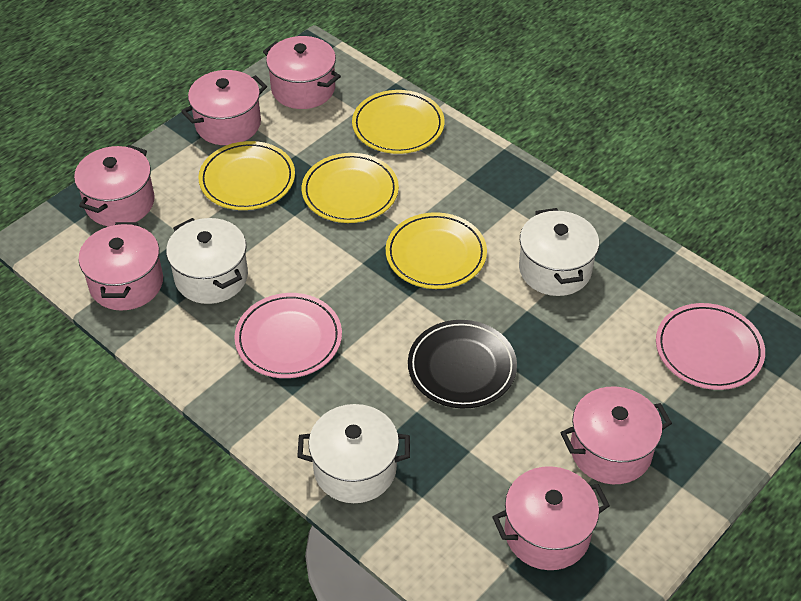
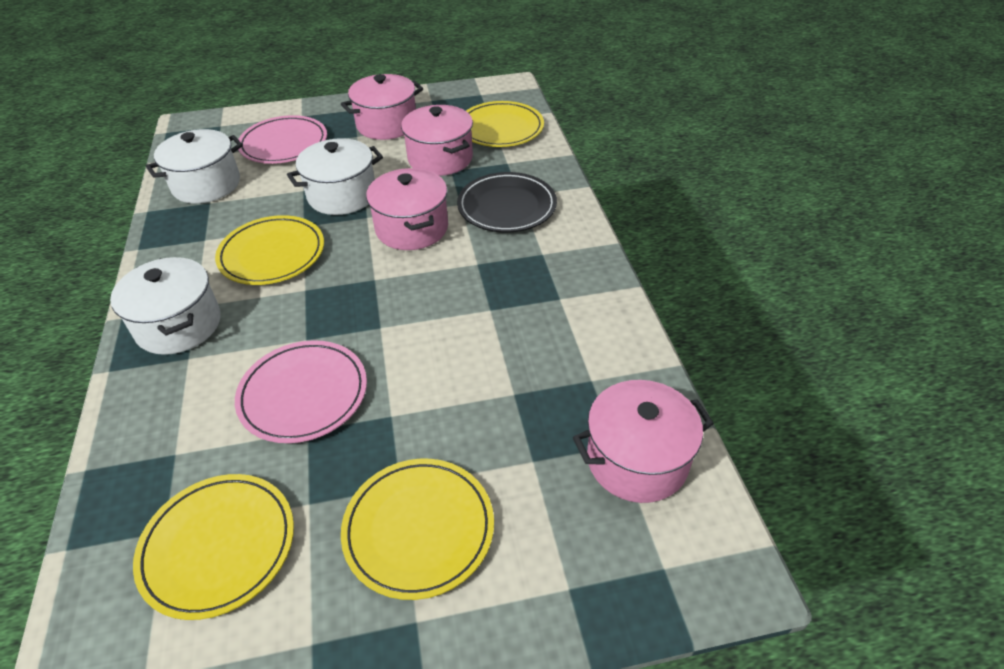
pink pot: 6 -> 4

